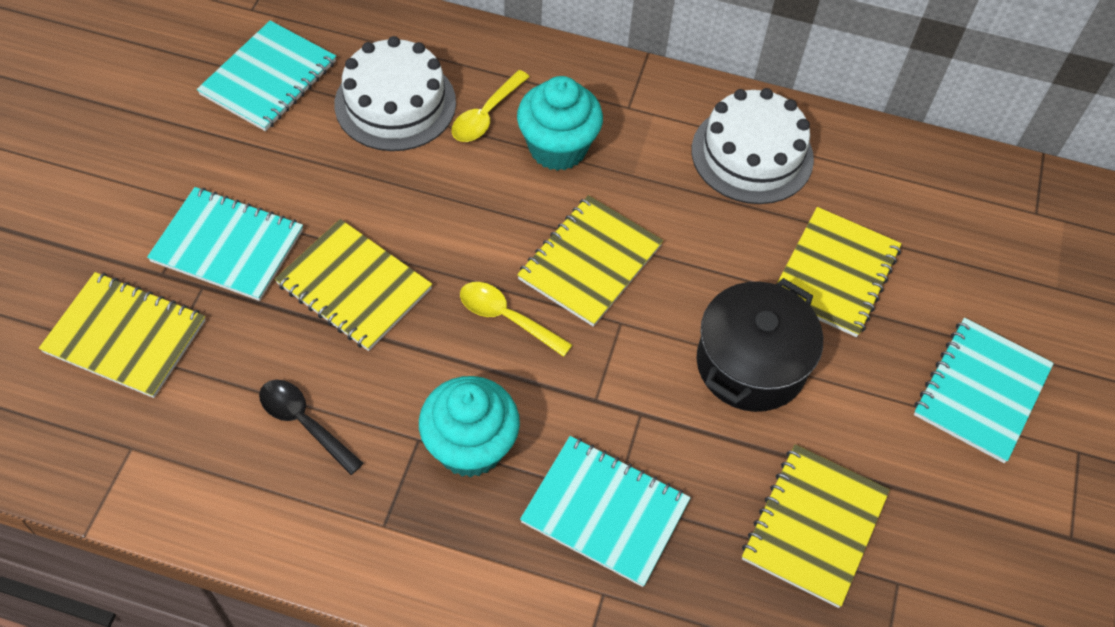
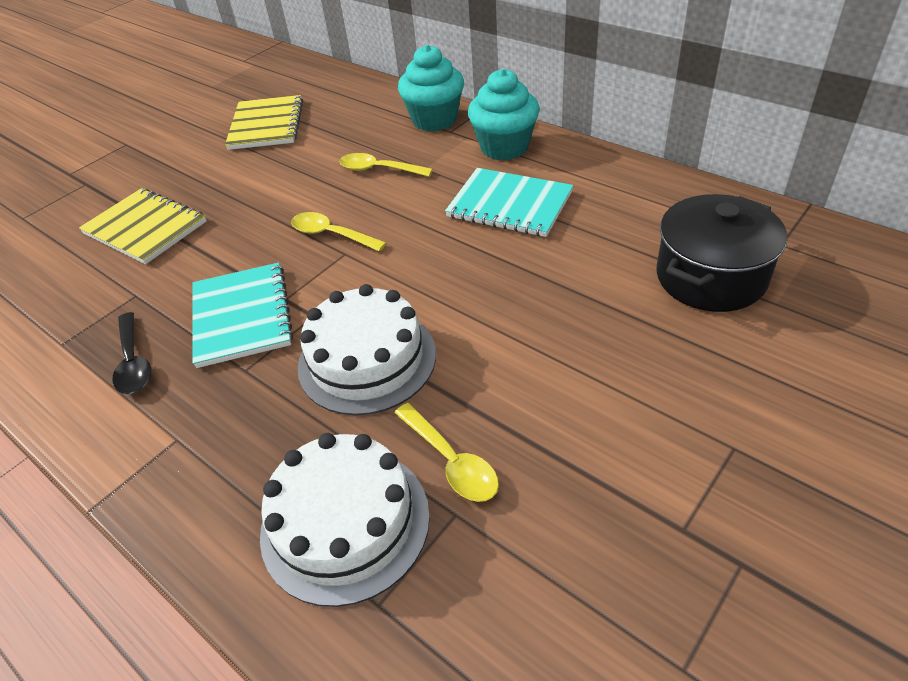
turquoise notebook: 4 -> 2
yellow notebook: 5 -> 2
yellow spoon: 2 -> 3

